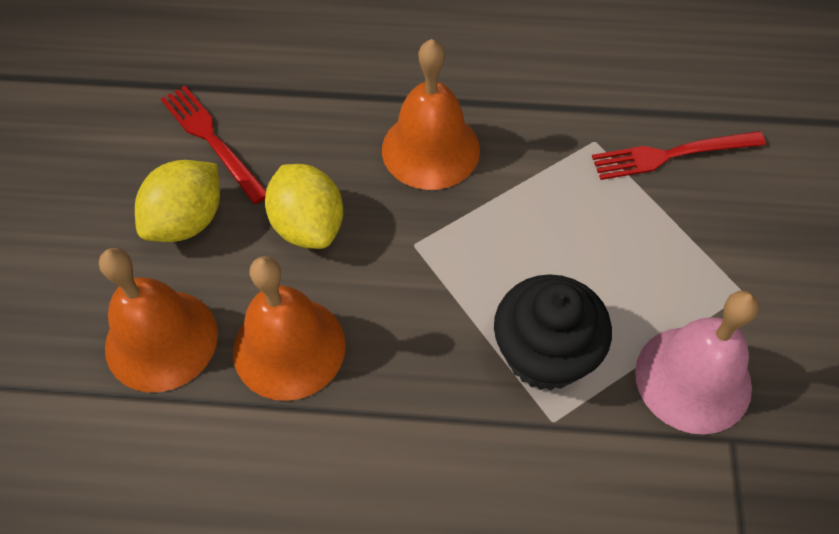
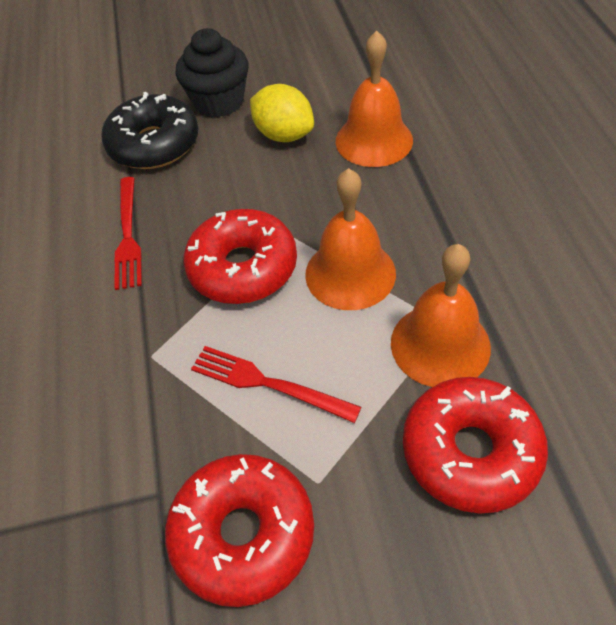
black donut: 0 -> 1
pink bell: 1 -> 0
red donut: 0 -> 3
yellow lemon: 2 -> 1

